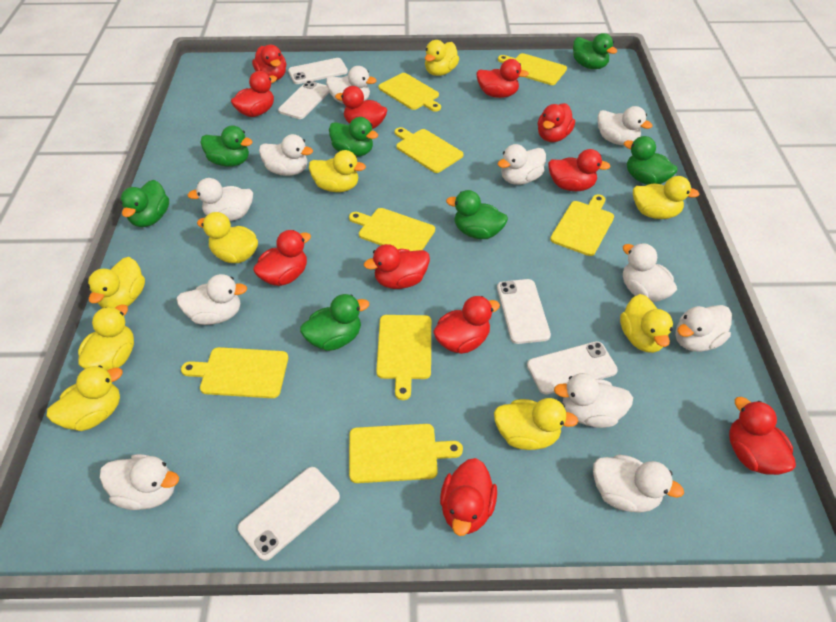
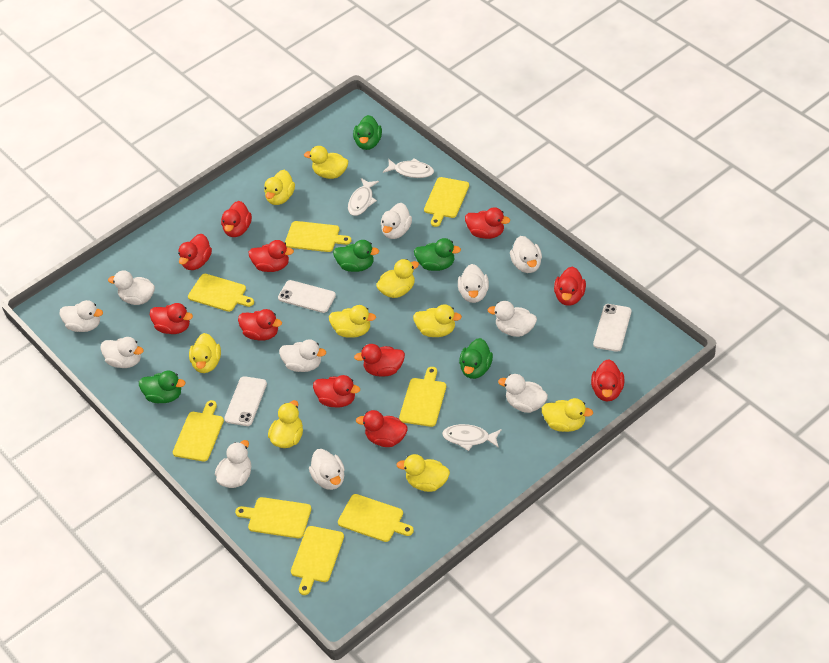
green duck: 7 -> 5
white fish: 0 -> 3
white phone: 5 -> 3

